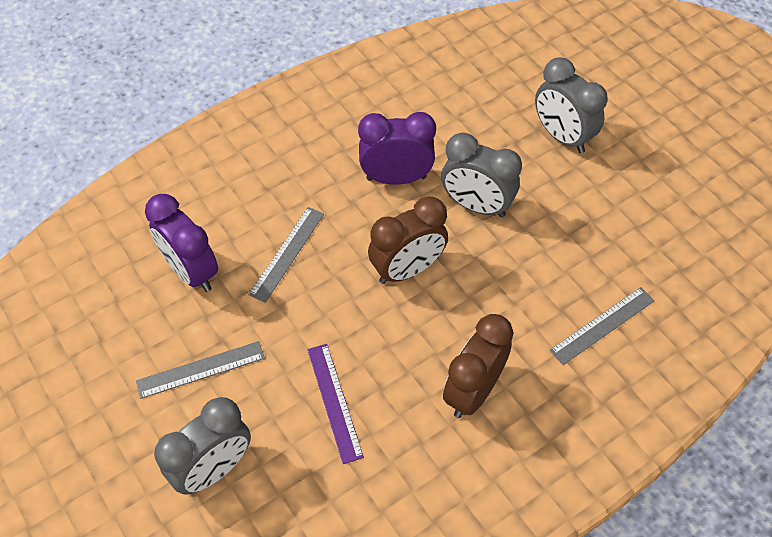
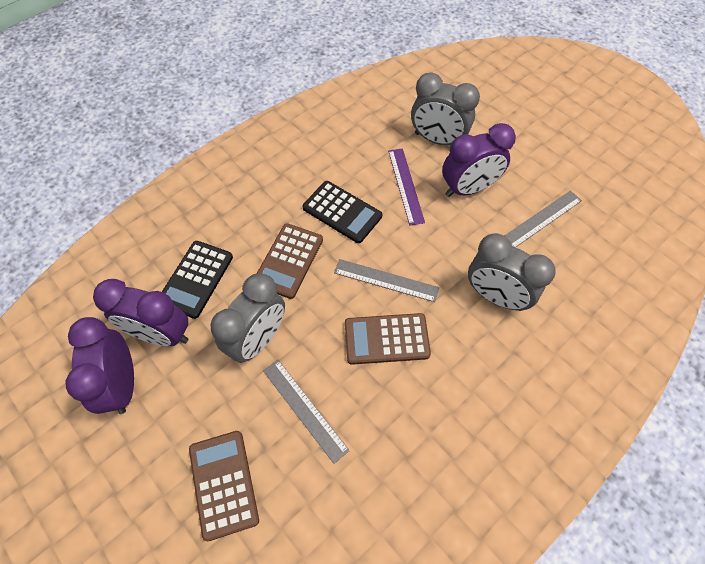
black calculator: 0 -> 2
brown calculator: 0 -> 3
brown clock: 2 -> 0
purple clock: 2 -> 3

